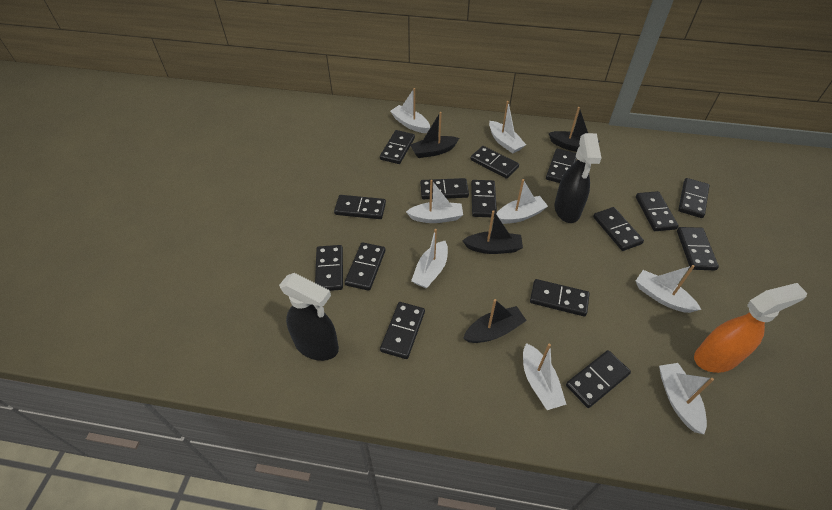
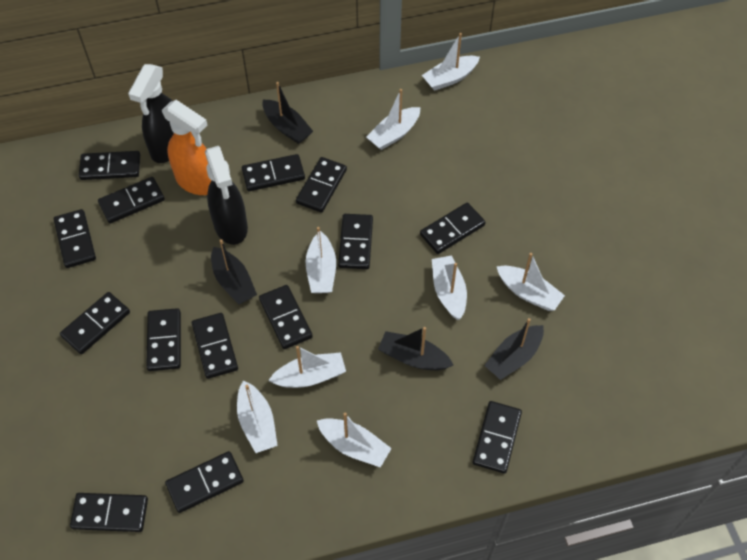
black domino: 15 -> 14

